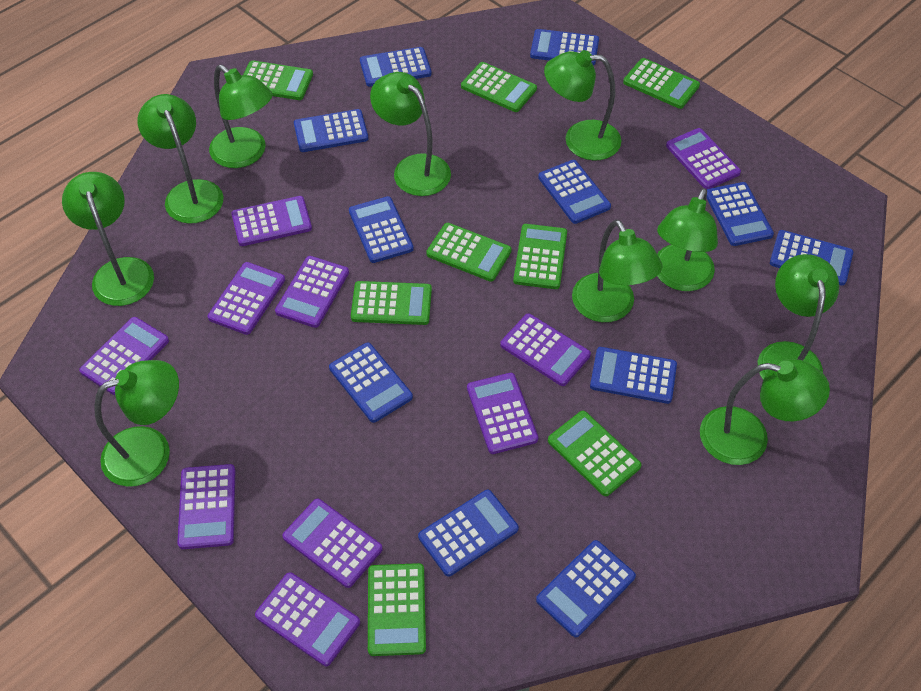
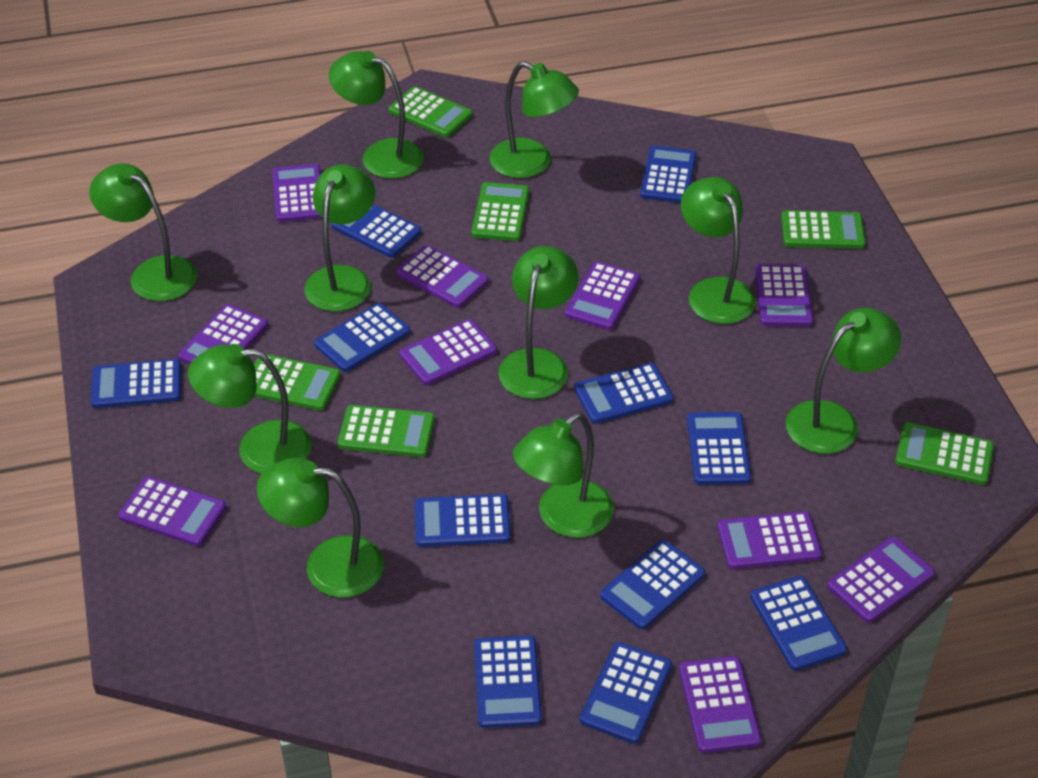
green calculator: 8 -> 6

